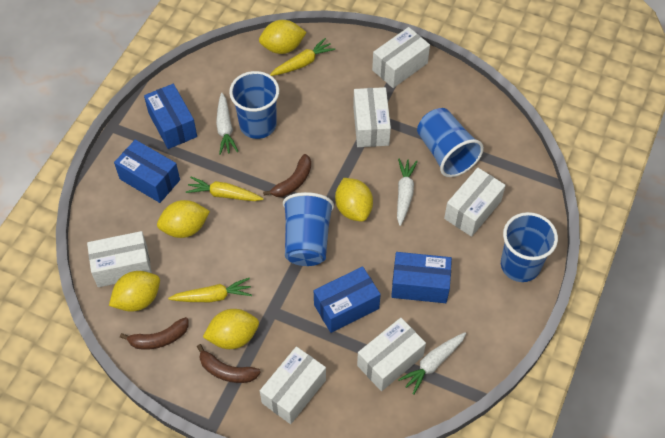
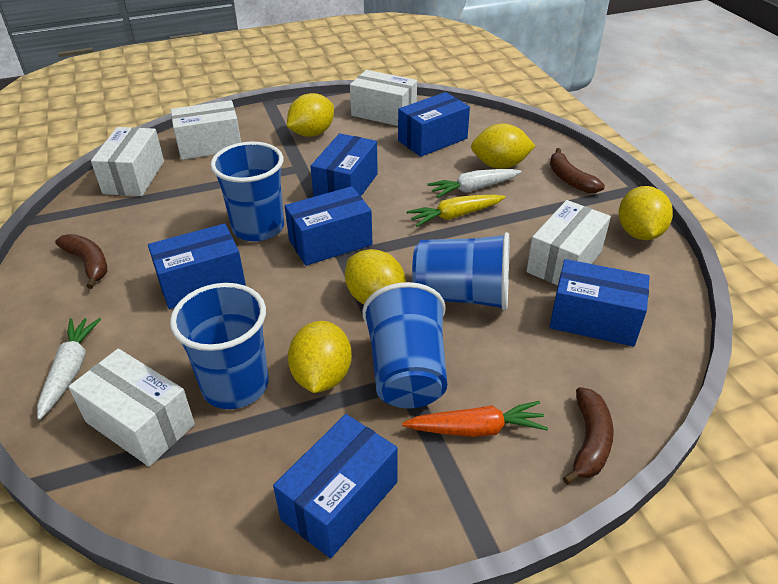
blue box: 4 -> 6
orange carrot: 0 -> 1
white box: 6 -> 5
white carrot: 3 -> 2
yellow carrot: 3 -> 1

